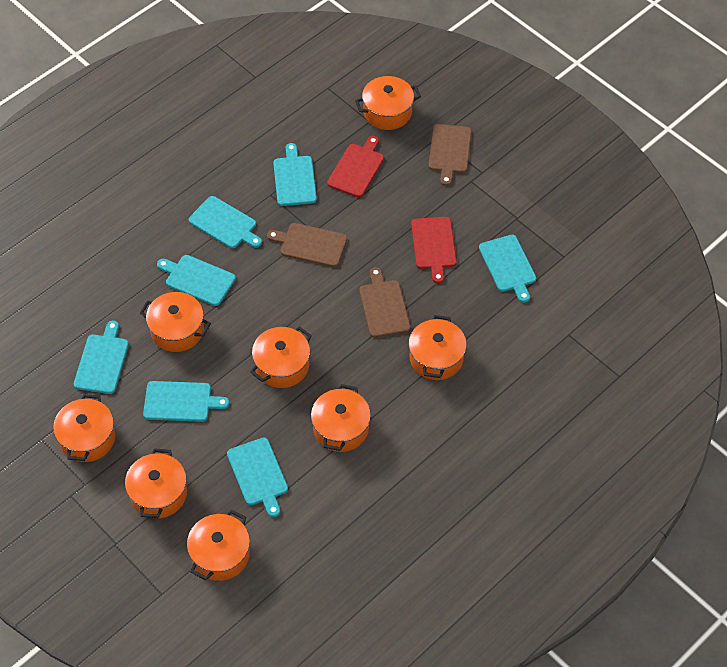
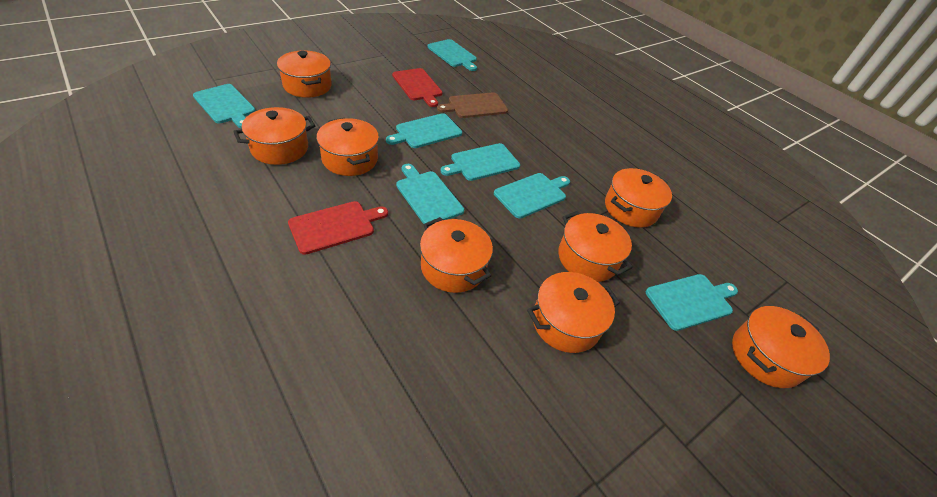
brown cutting board: 3 -> 1

